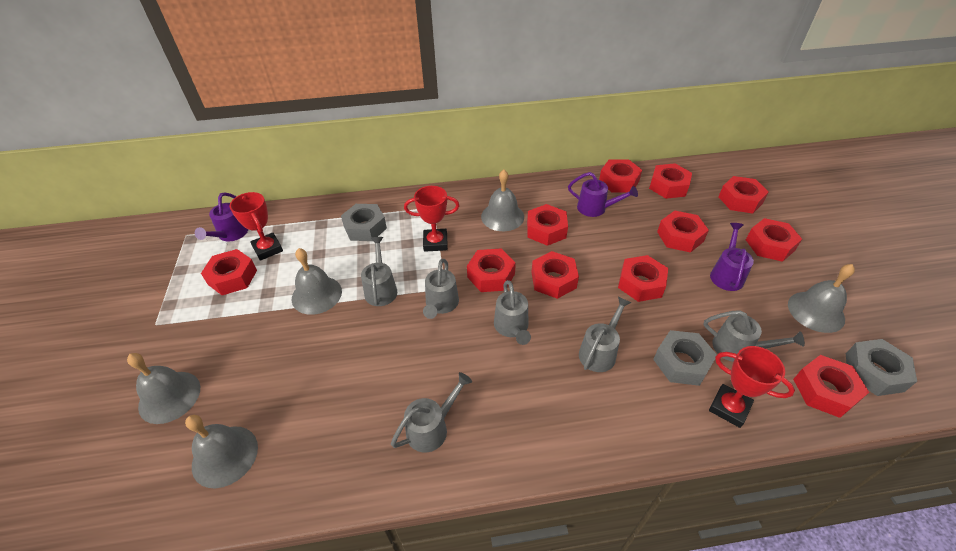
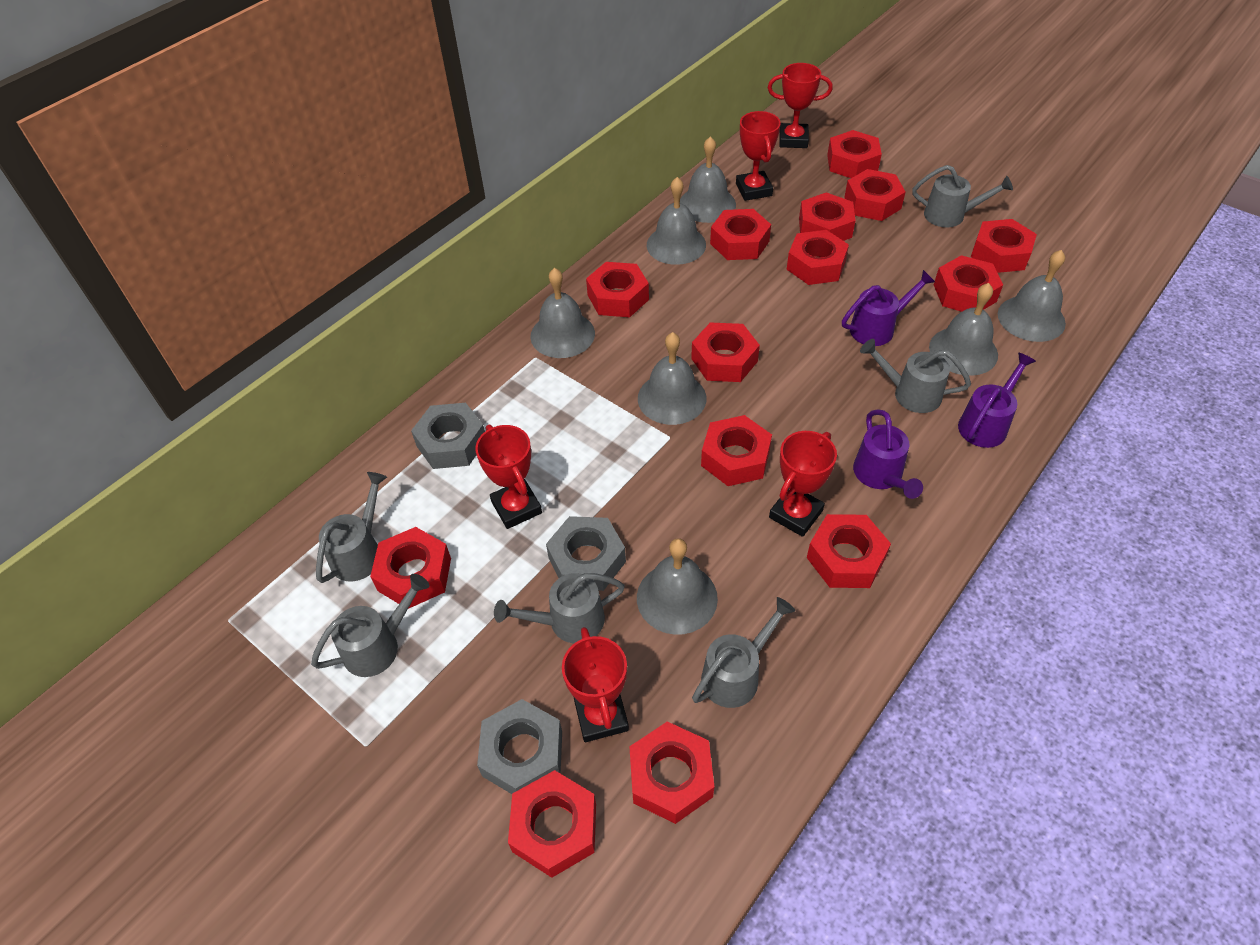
grey bell: 5 -> 7
red nut: 11 -> 14
red trophy: 3 -> 5

